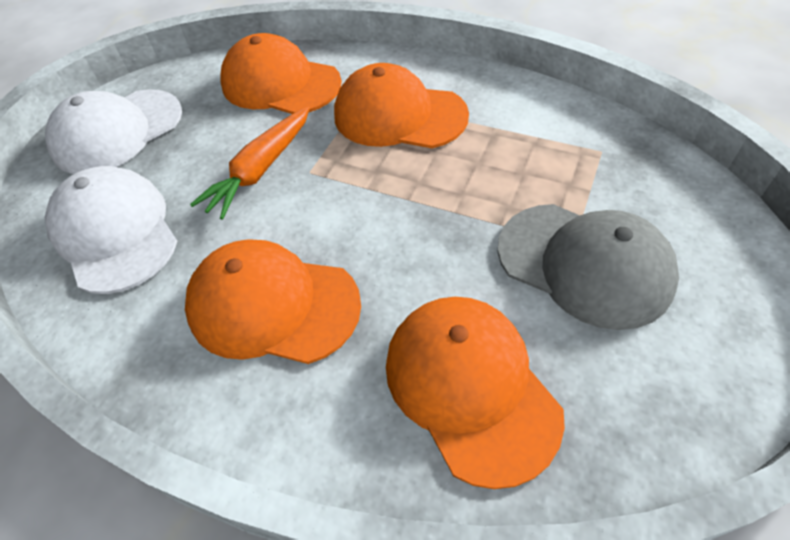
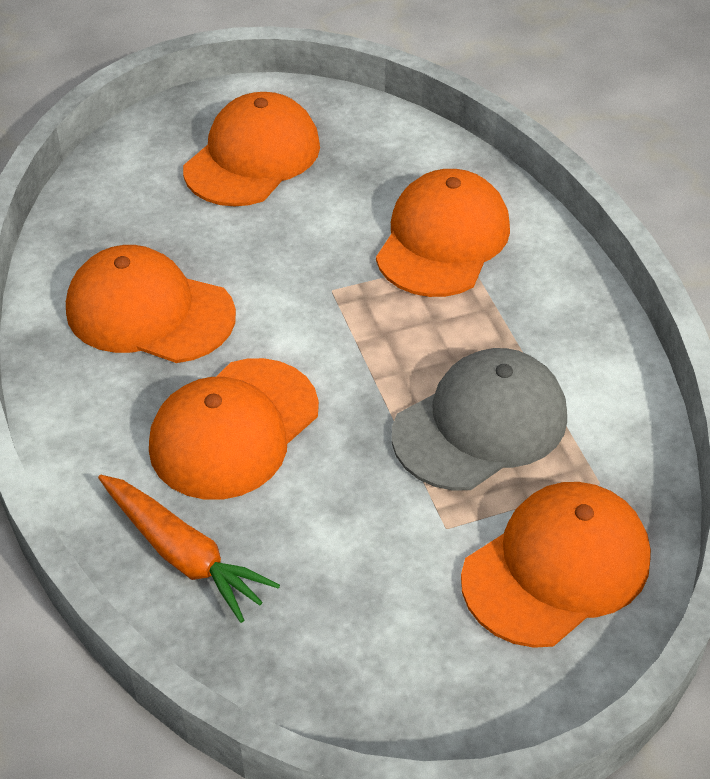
orange cap: 4 -> 5
white cap: 2 -> 0

